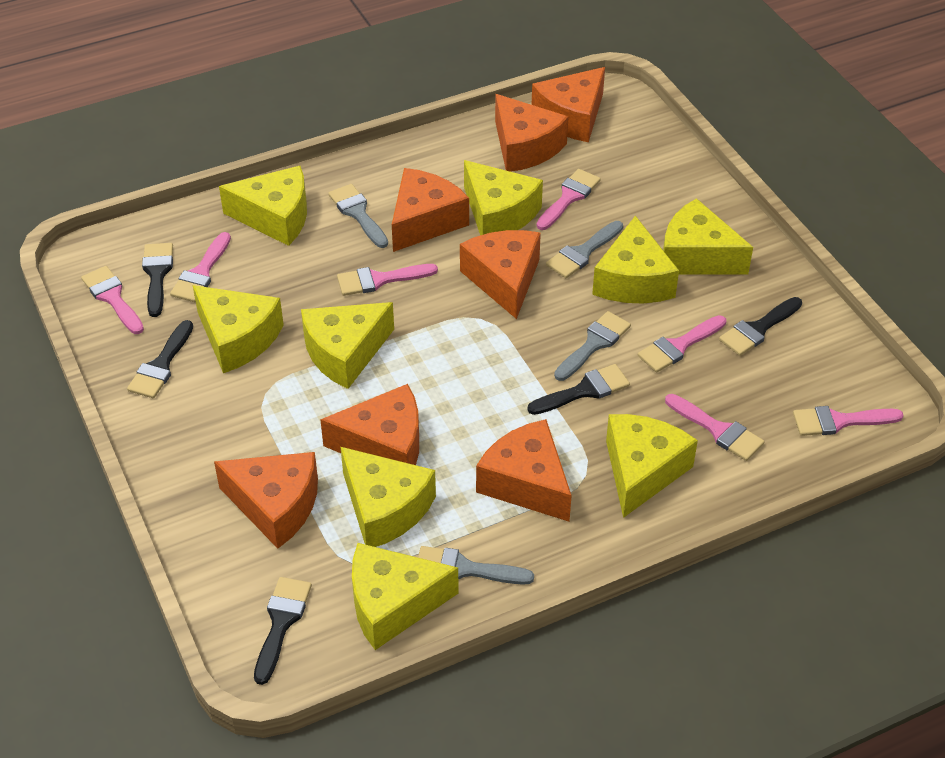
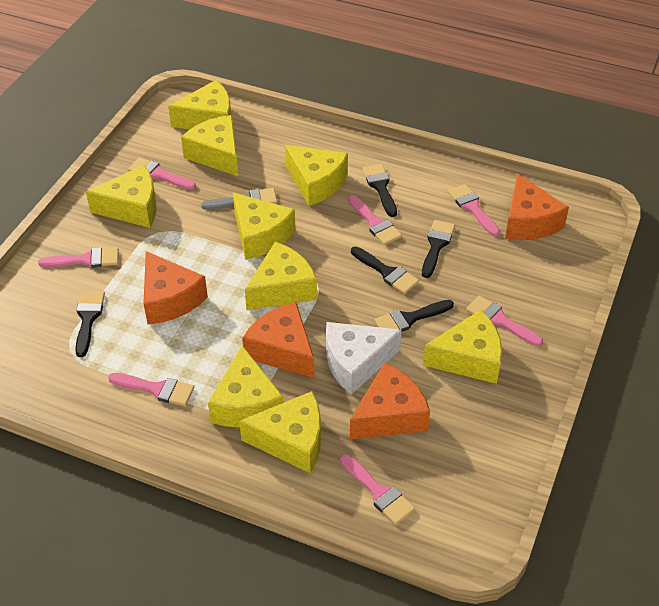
grey brush: 4 -> 1
orange cheese: 7 -> 4
white cheese: 0 -> 1

